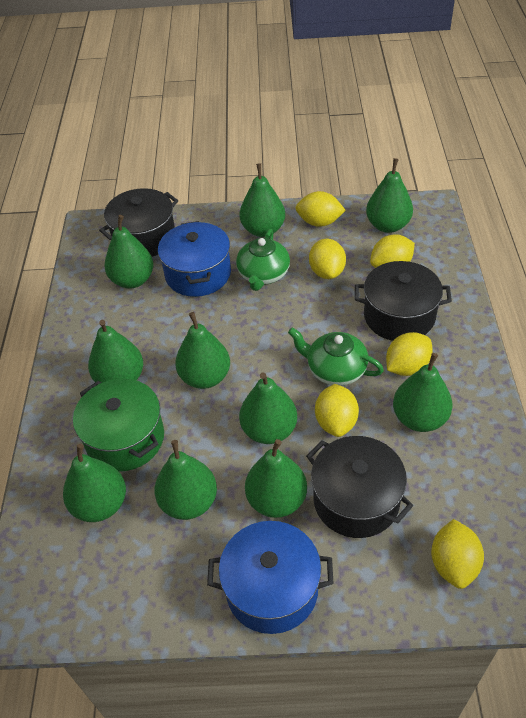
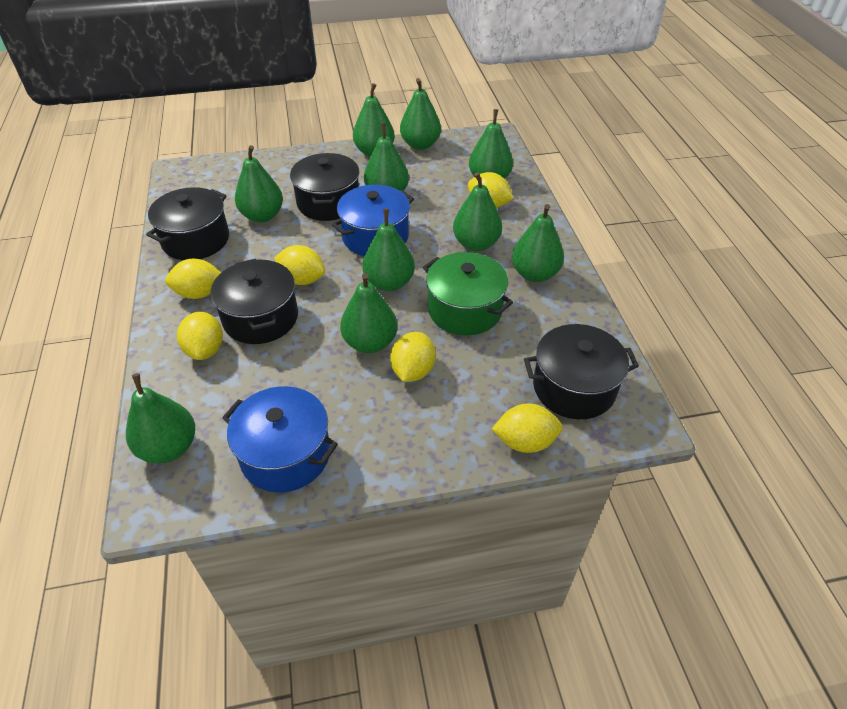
black pot: 3 -> 4
green teapot: 2 -> 0

